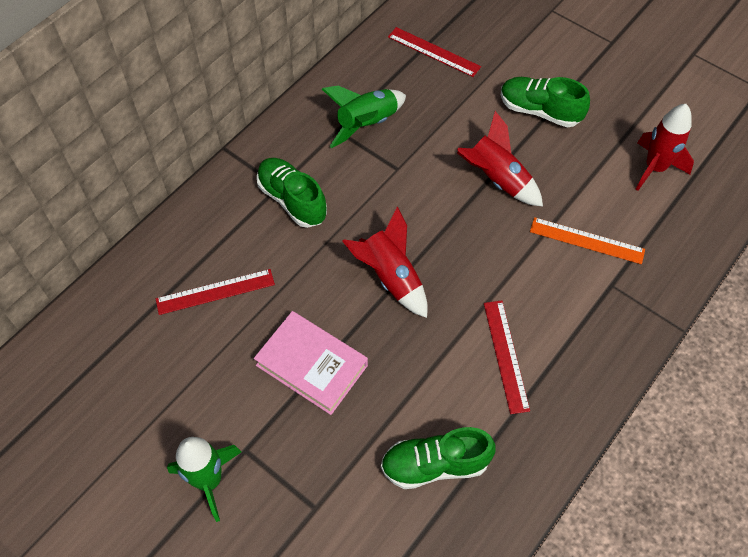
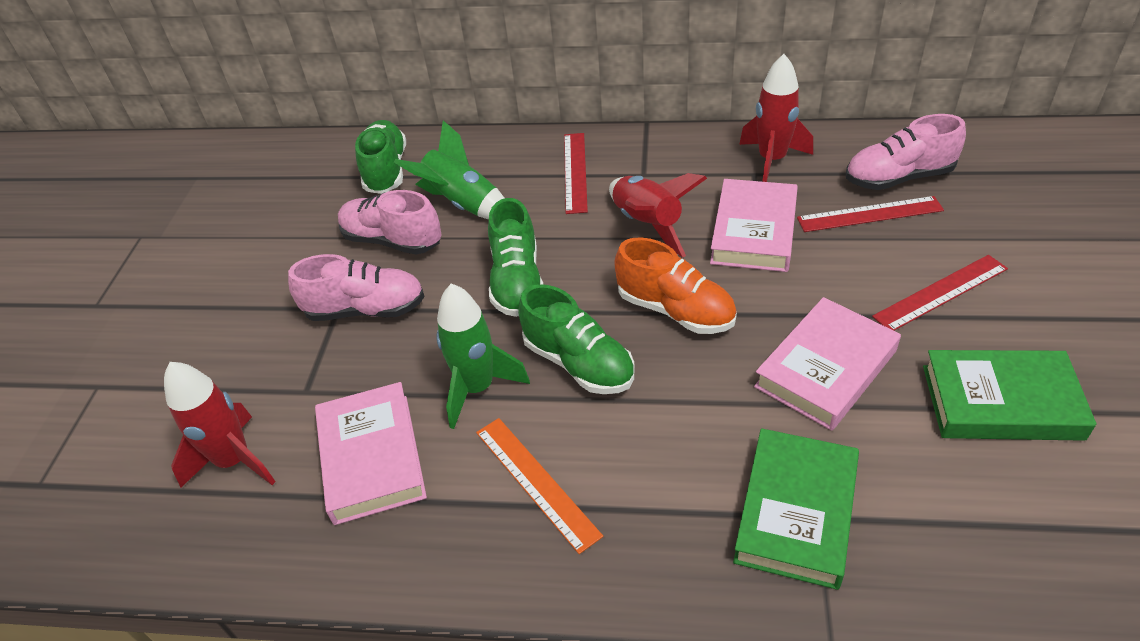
green book: 0 -> 2
orange shoe: 0 -> 1
pink book: 1 -> 3
pink shoe: 0 -> 3

